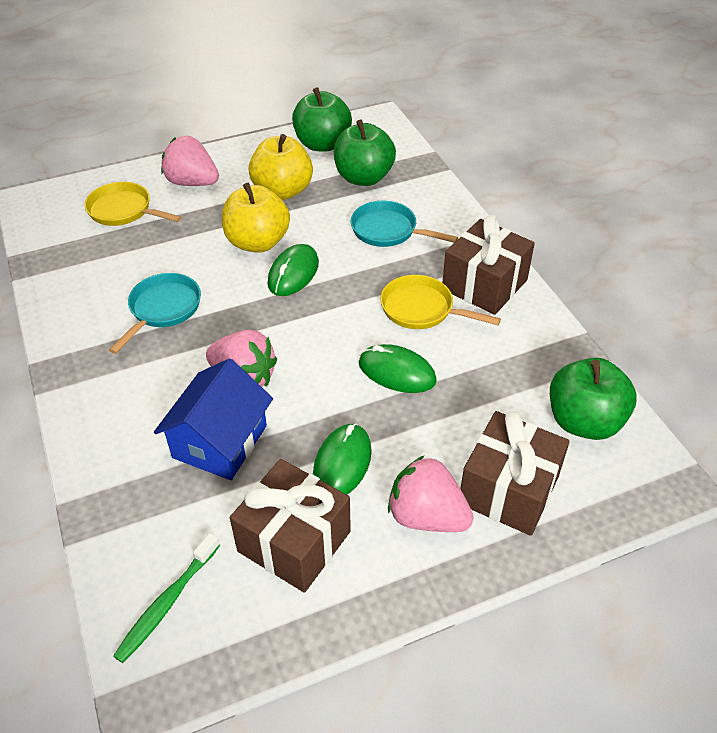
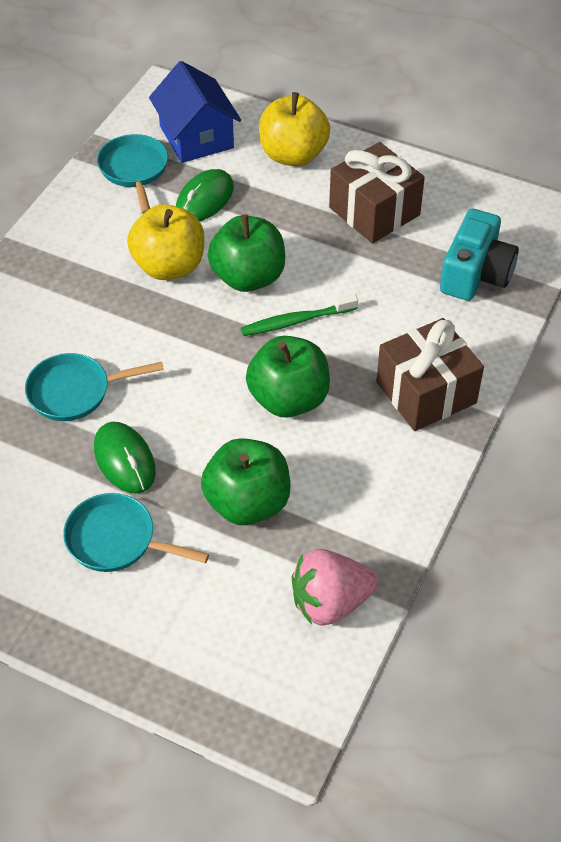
brown gift: 3 -> 2
green mouse: 3 -> 2
pink strawberry: 3 -> 1
turquoise camera: 0 -> 1
turquoise pan: 2 -> 3
yellow pan: 2 -> 0

